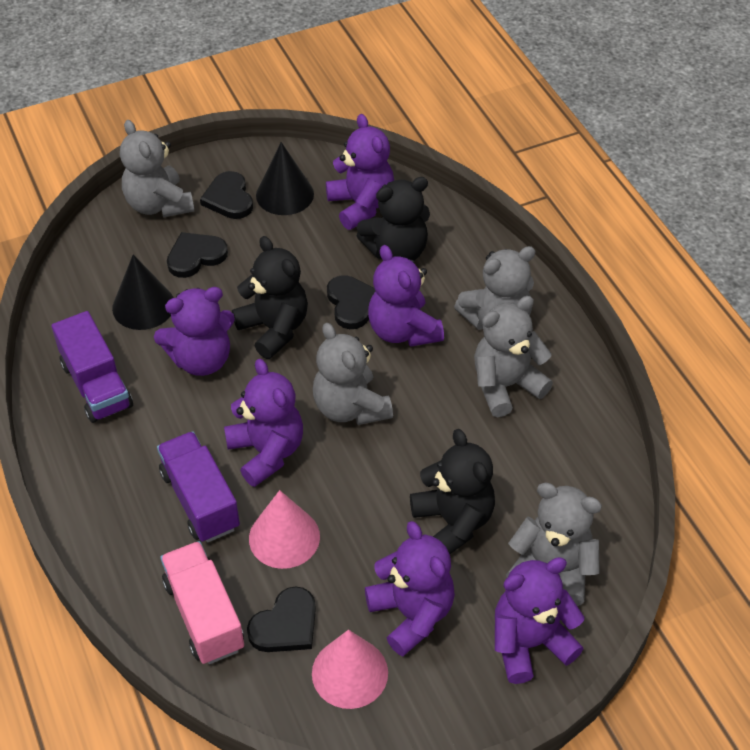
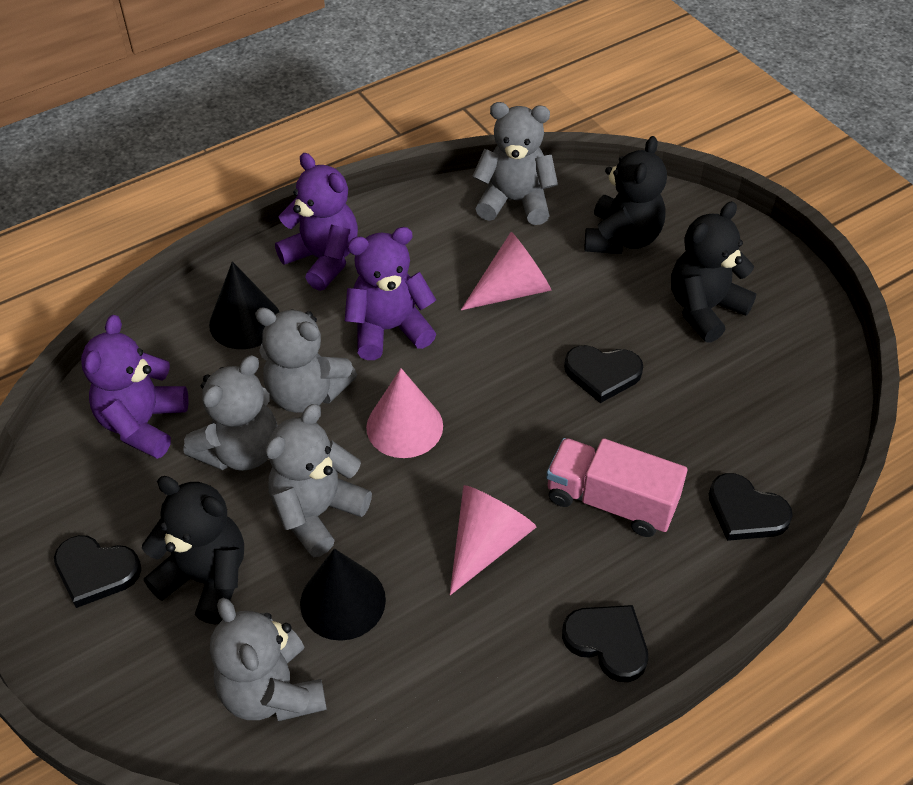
pink cone: 2 -> 3
purple teddy bear: 6 -> 3
purple truck: 2 -> 0

